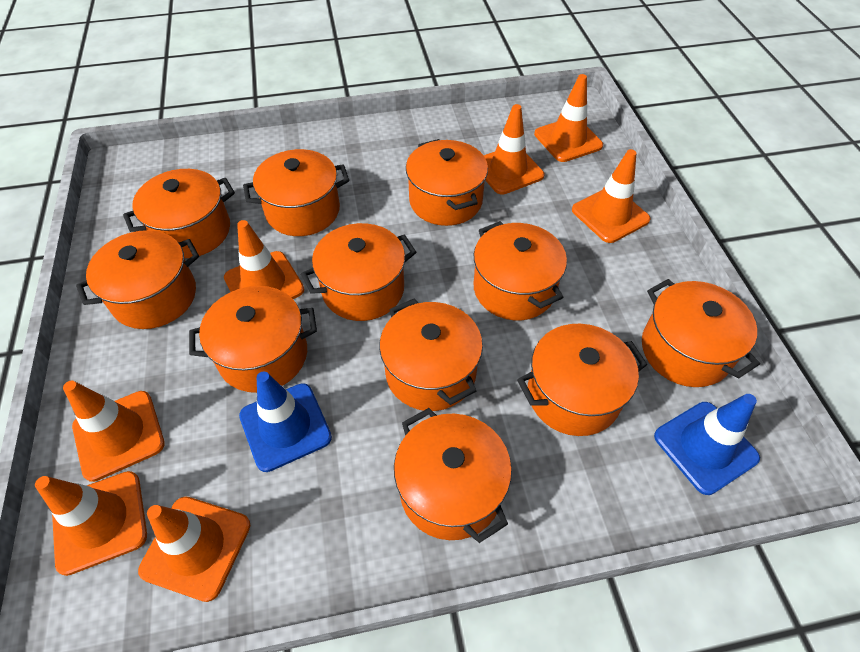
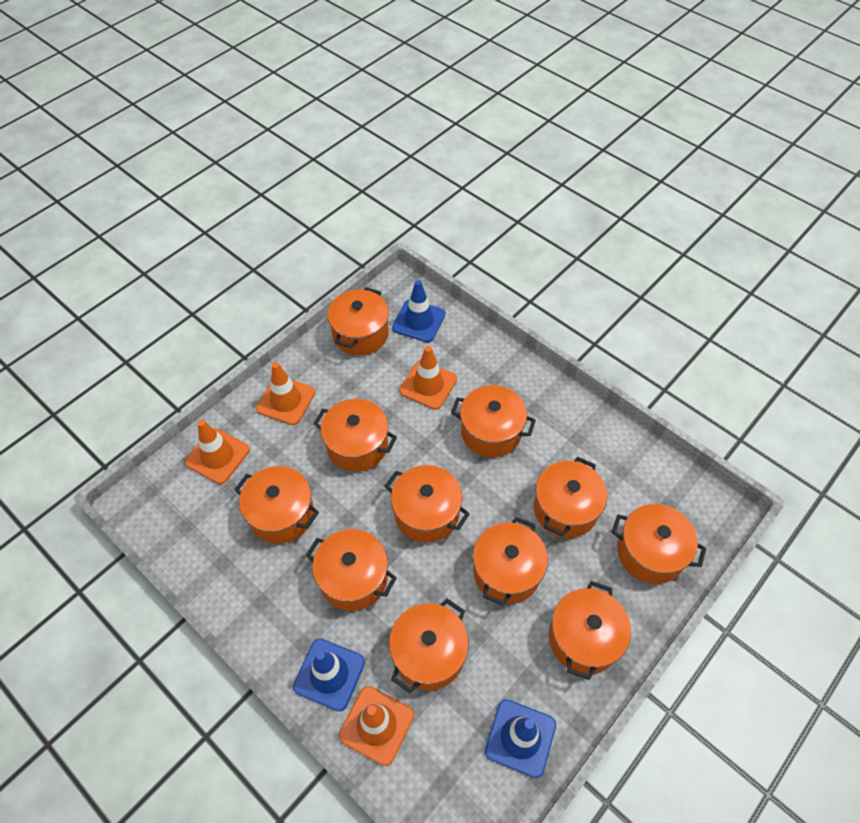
blue traffic cone: 2 -> 3
orange traffic cone: 7 -> 4

